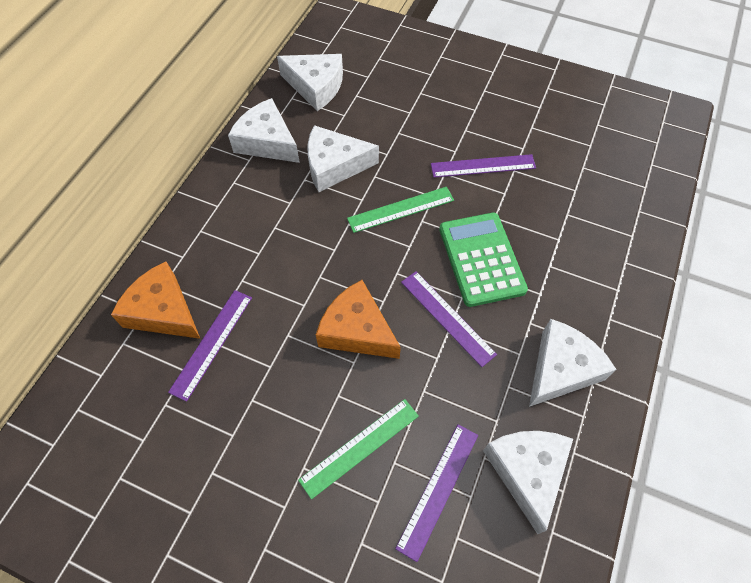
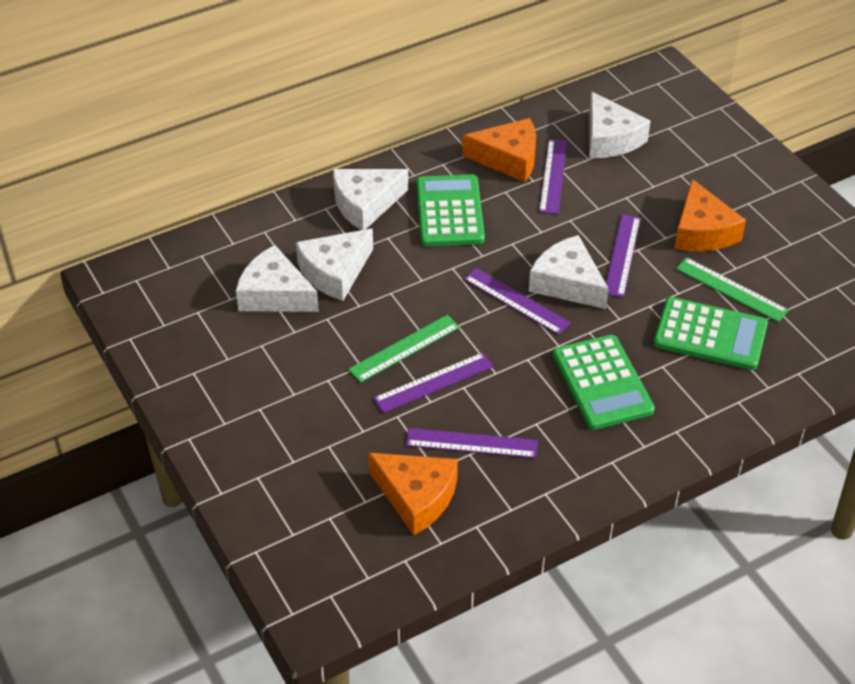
green calculator: 1 -> 3
orange cheese: 2 -> 3
purple ruler: 4 -> 5

